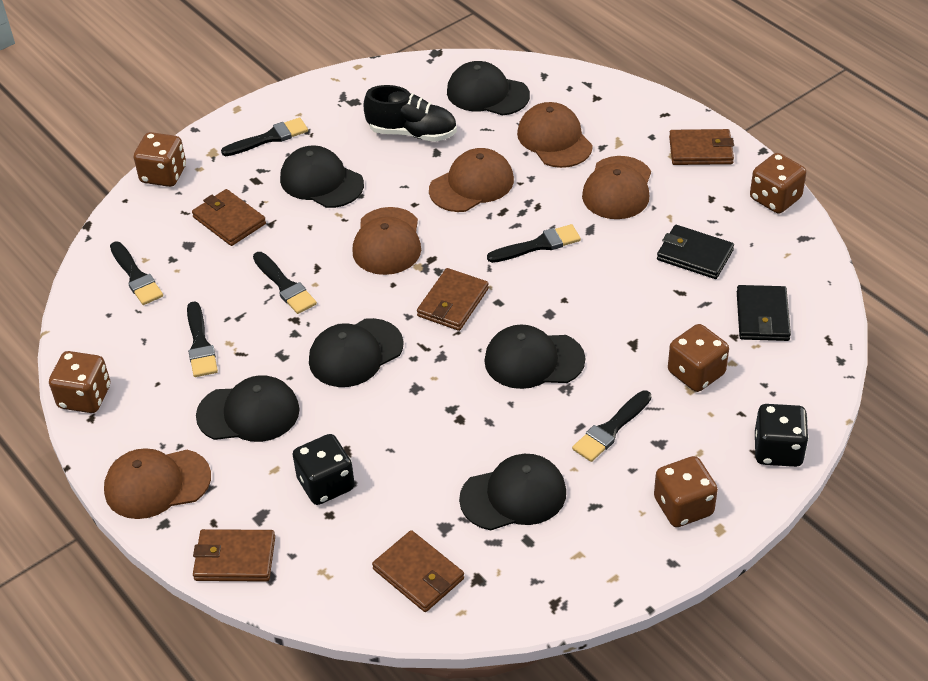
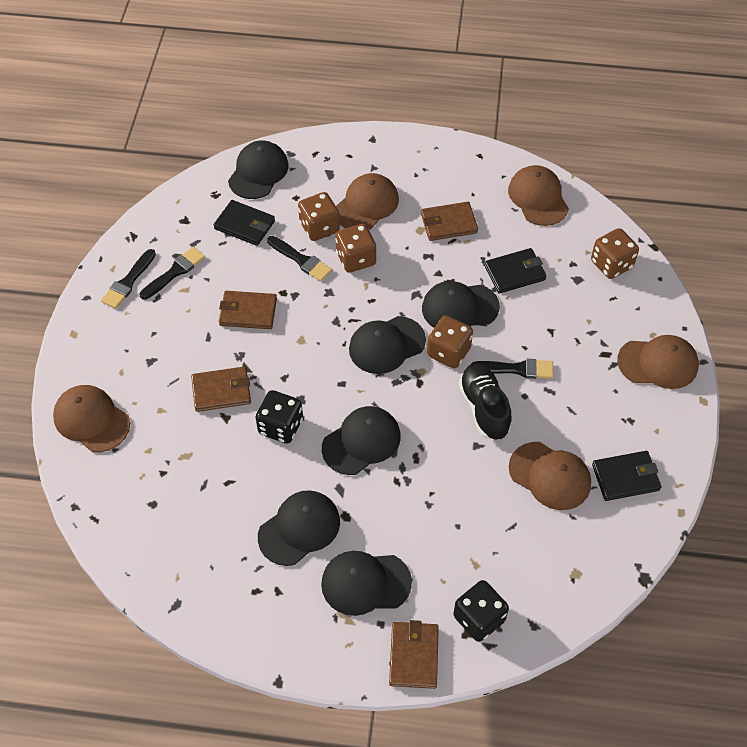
black brush: 6 -> 4
black wallet: 2 -> 3
brown dice: 5 -> 4
brown wallet: 5 -> 4

